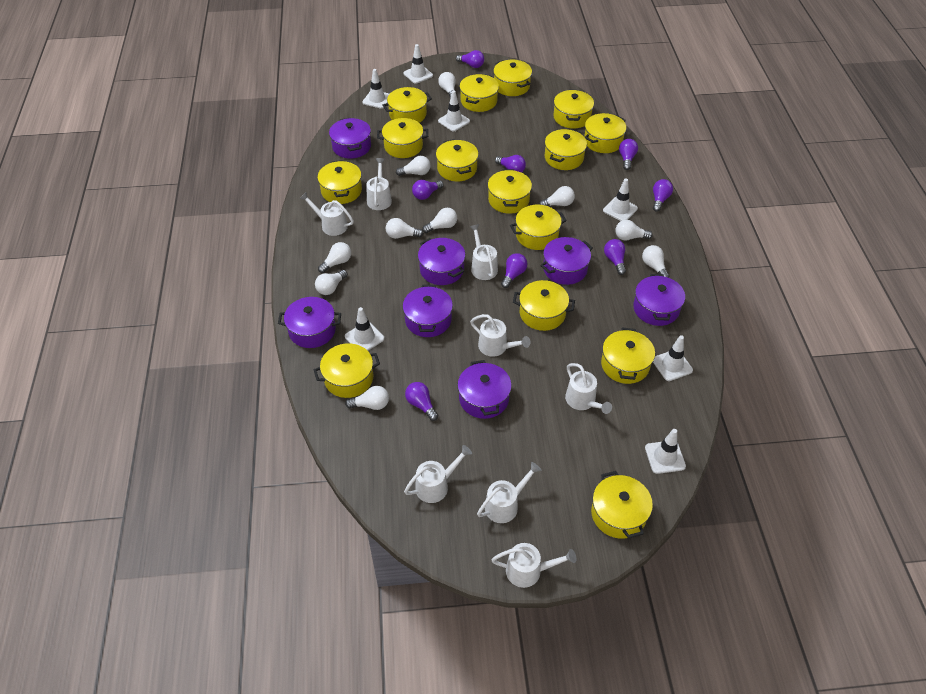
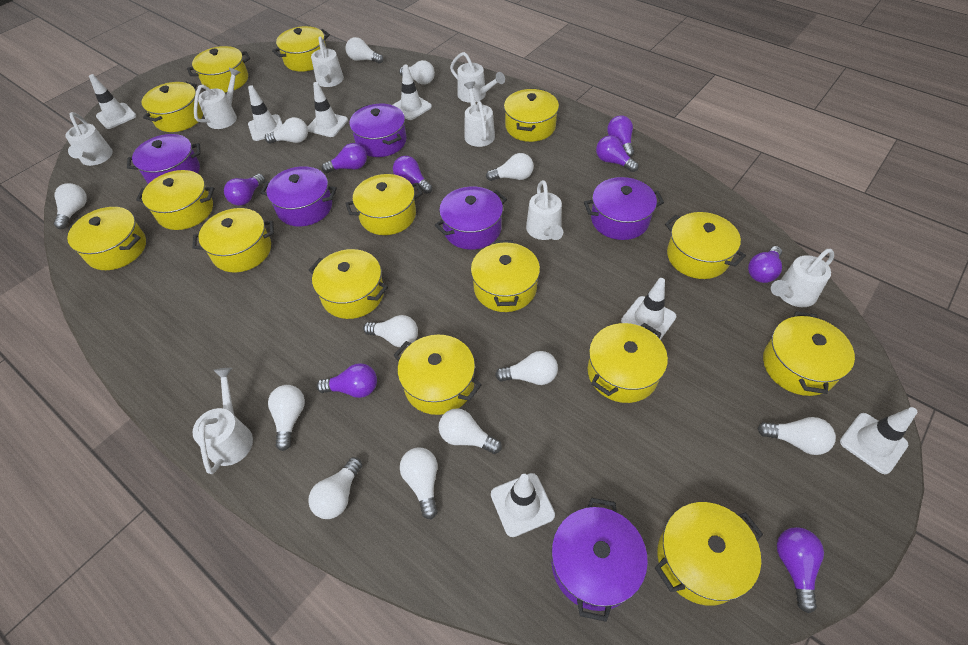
purple pot: 7 -> 6
white light bulb: 10 -> 12

